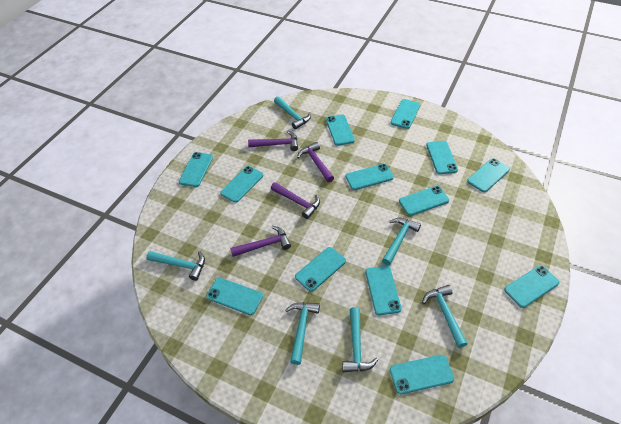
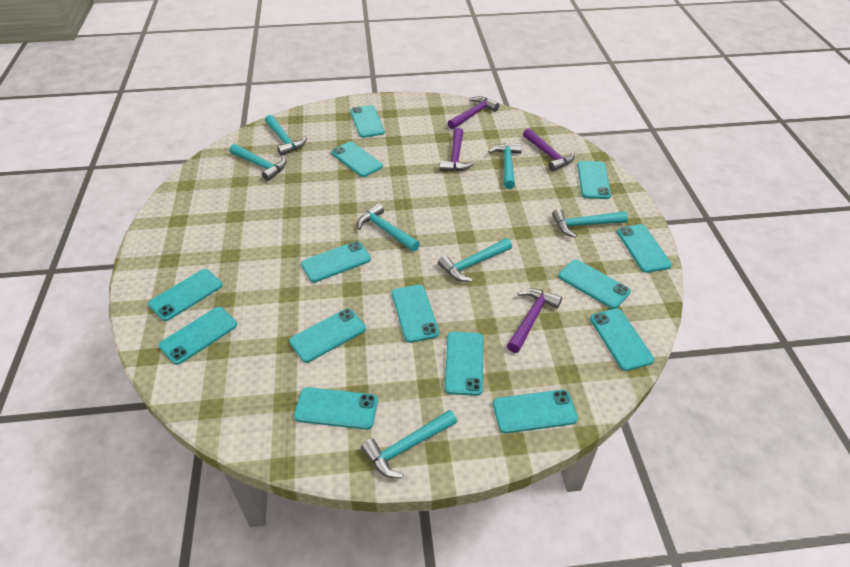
turquoise hammer: 6 -> 7
turquoise phone: 13 -> 14

